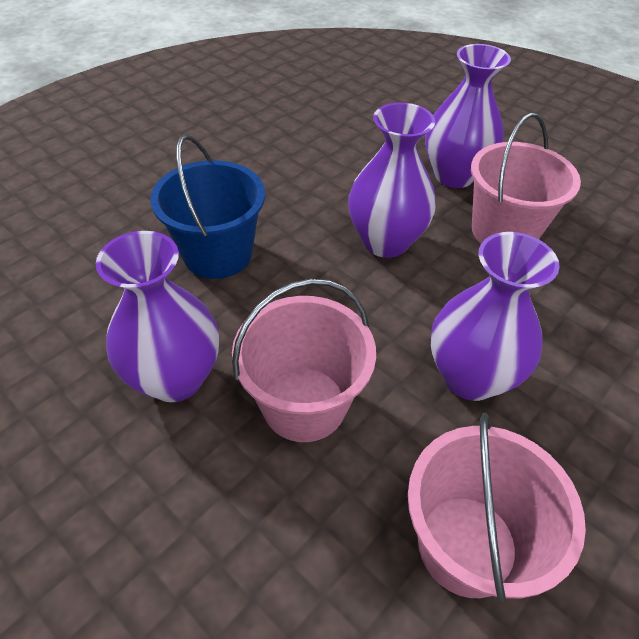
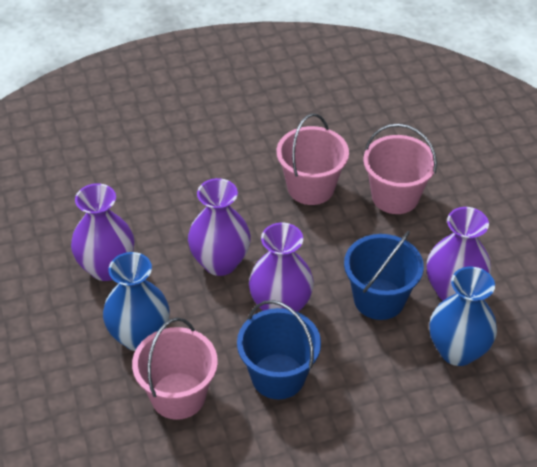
blue bucket: 1 -> 2
blue vase: 0 -> 2

